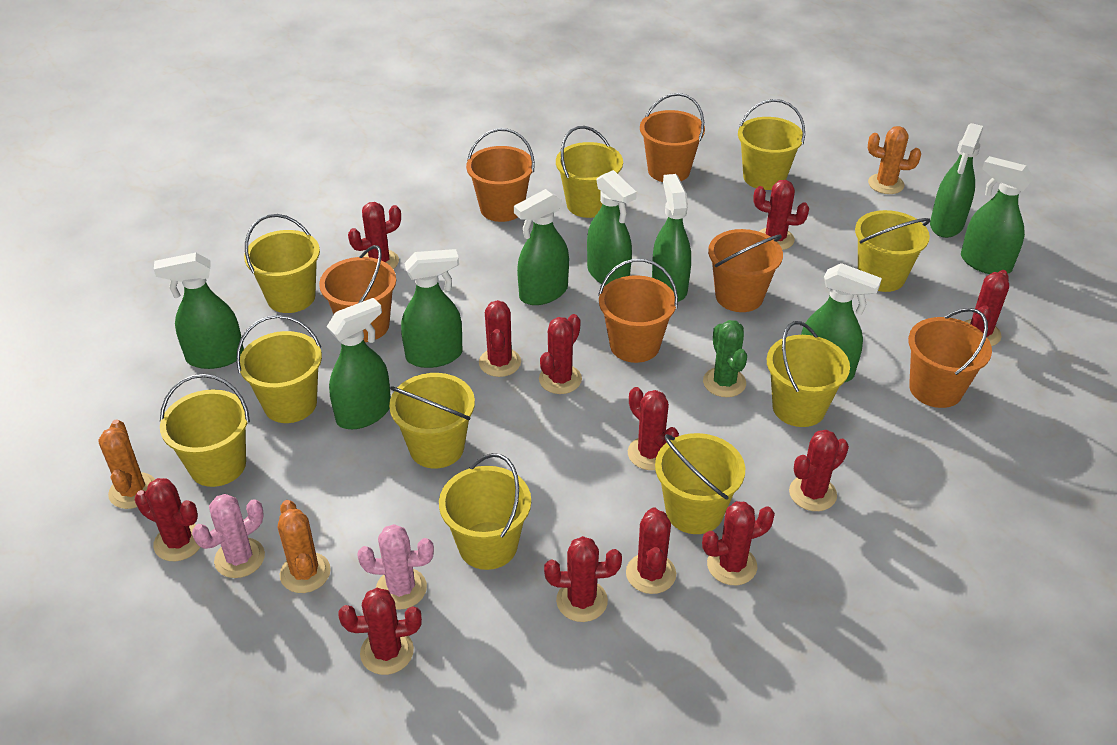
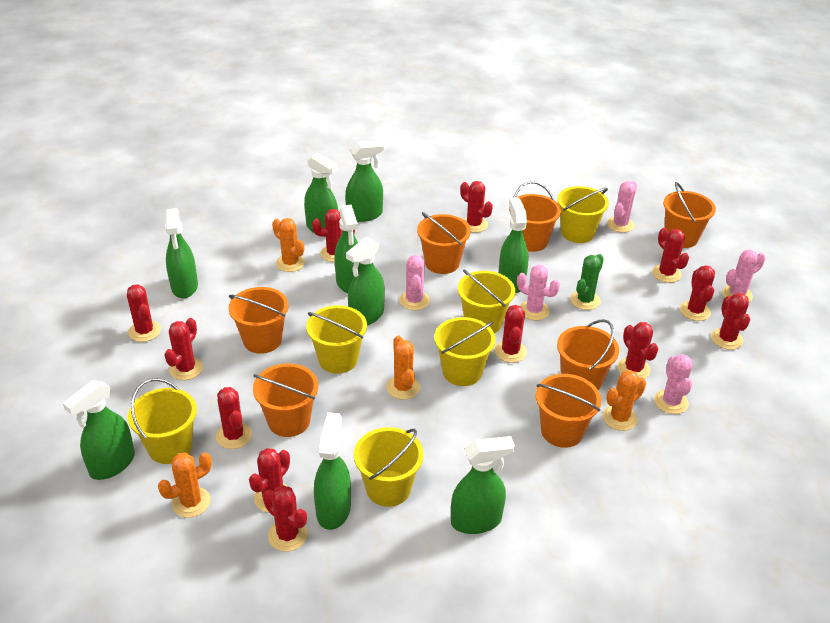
orange bucket: 6 -> 7
orange cactus: 3 -> 4
pink cactus: 2 -> 5
yellow bucket: 10 -> 6

